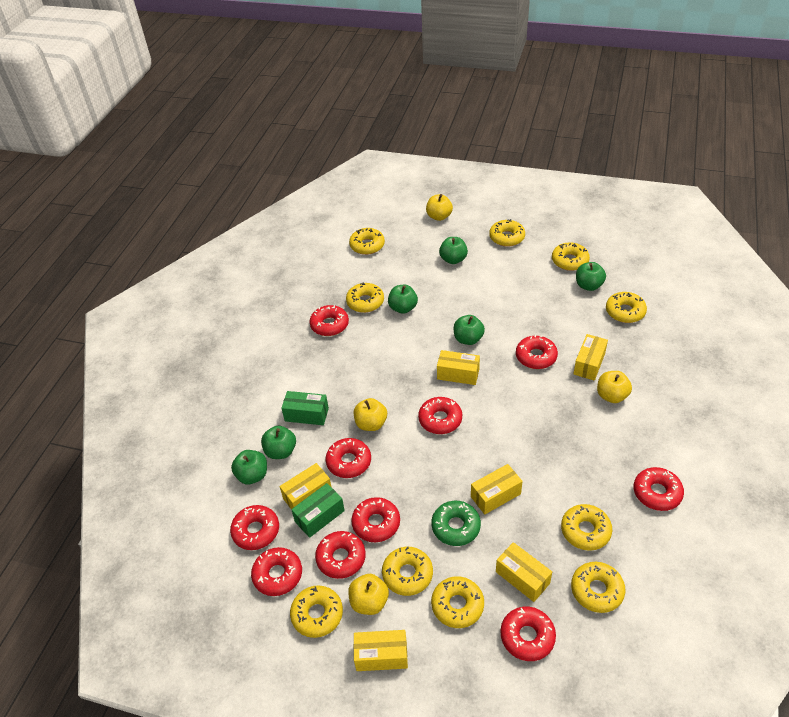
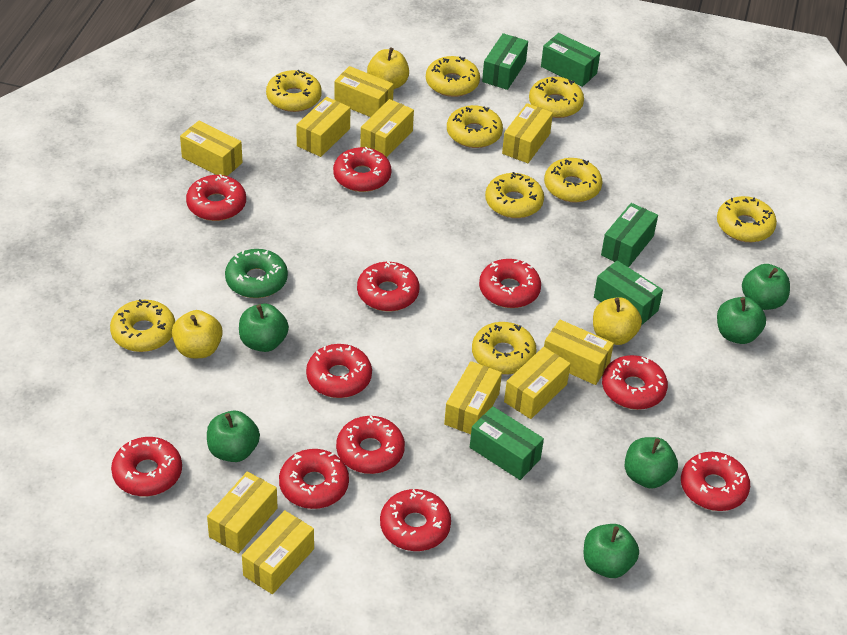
green box: 2 -> 5
red donut: 10 -> 11
yellow apple: 4 -> 3
yellow box: 6 -> 10
yellow donut: 10 -> 9

